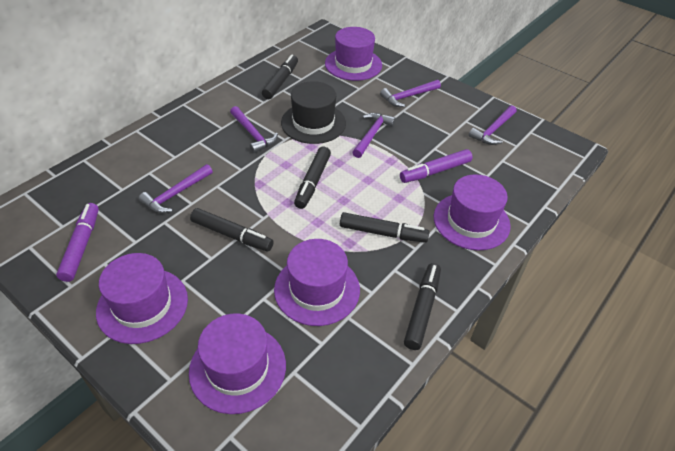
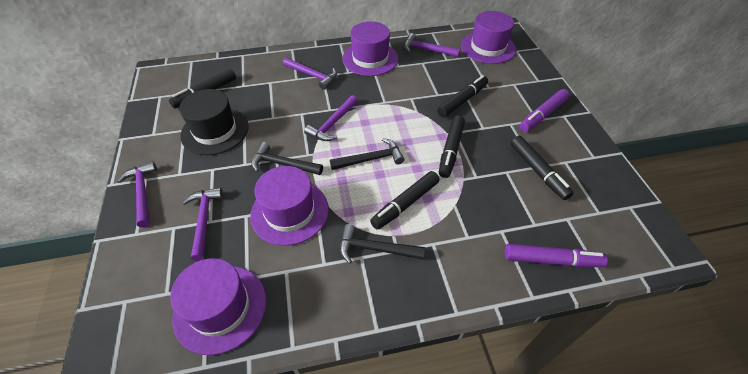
black hammer: 0 -> 3
purple hat: 5 -> 4

